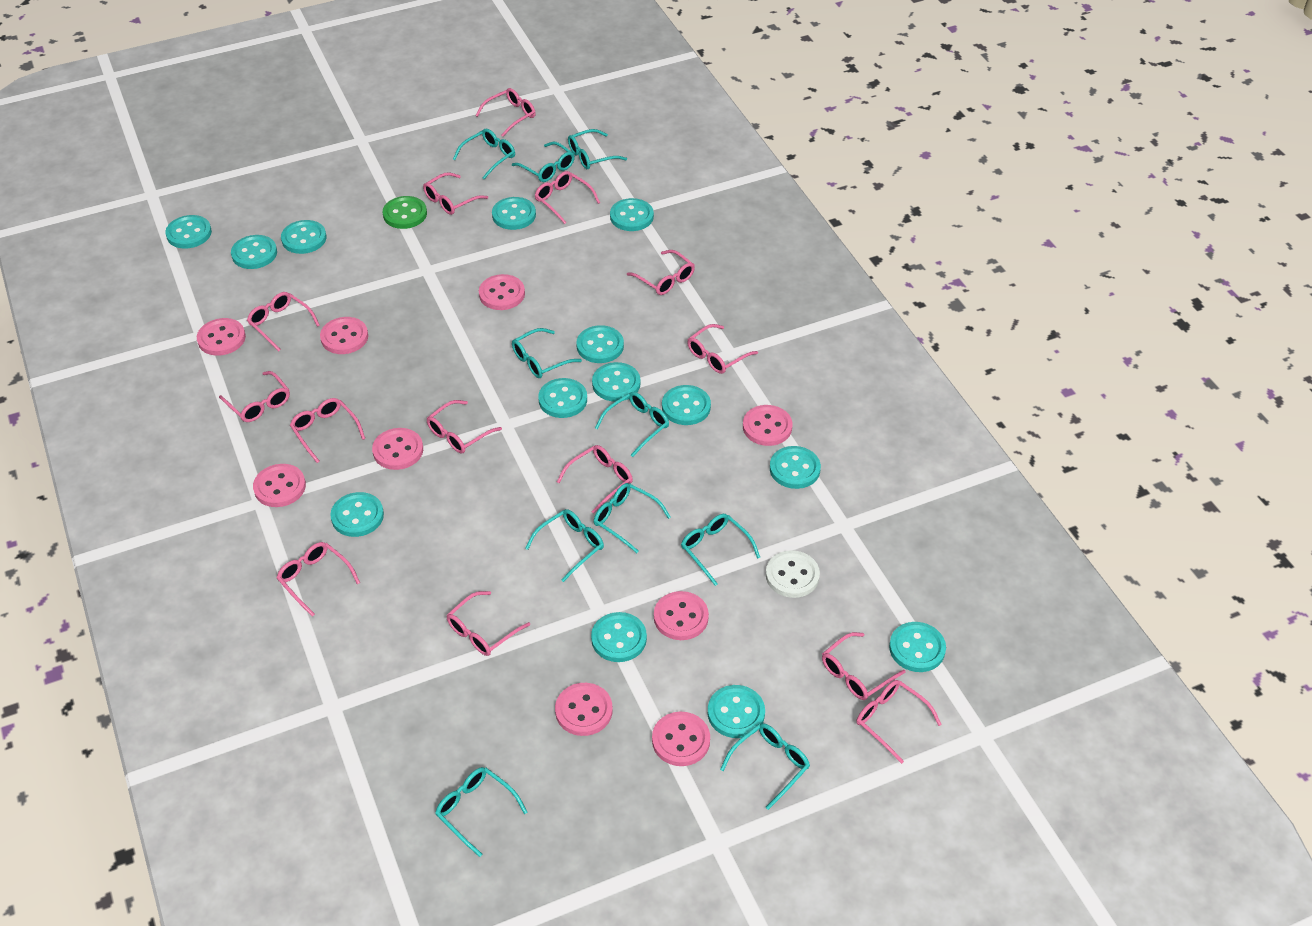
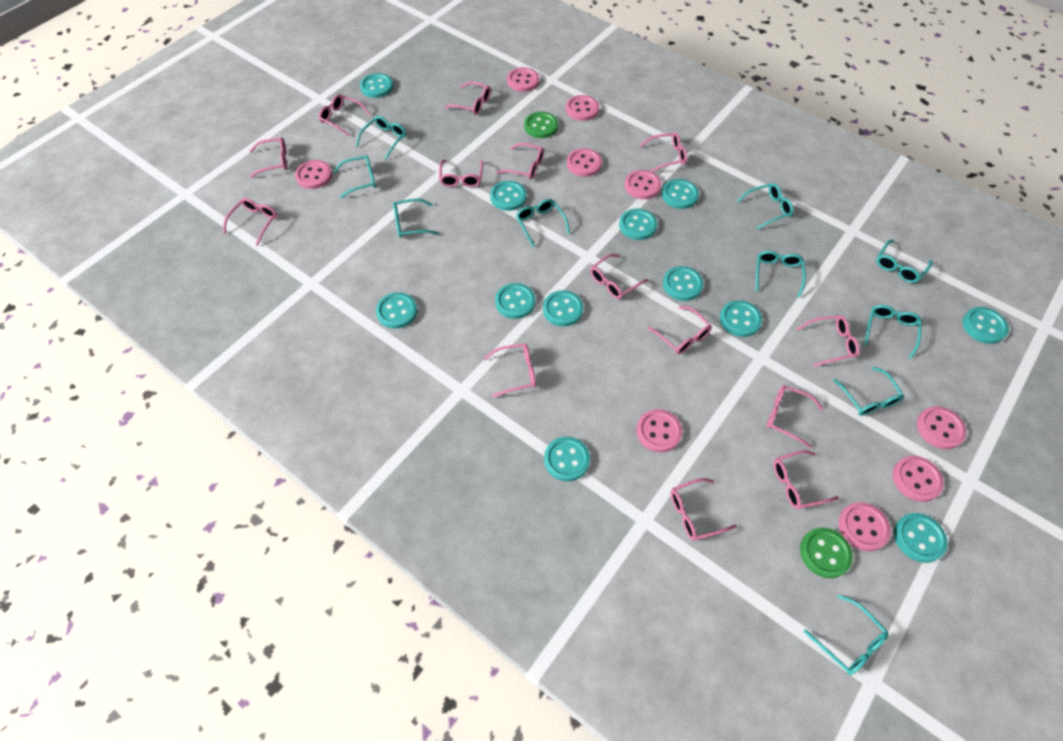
green button: 1 -> 2
turquoise button: 14 -> 12
white button: 1 -> 0

